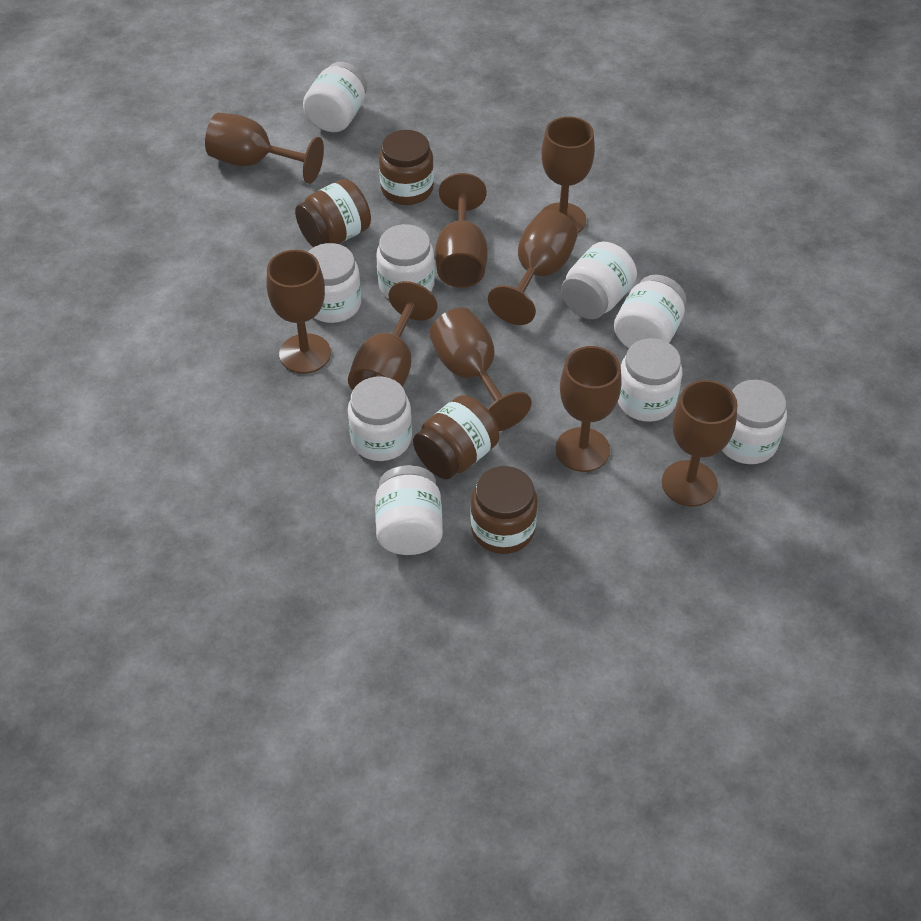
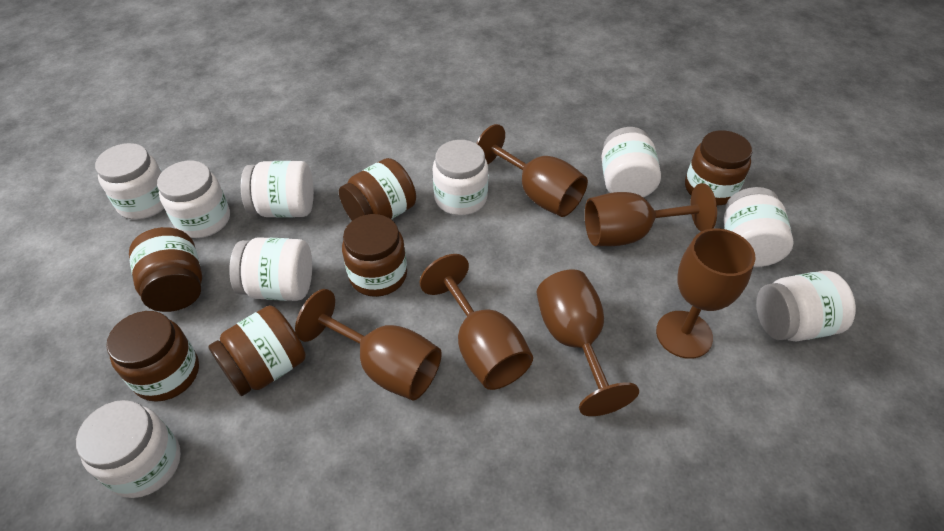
brown goblet: 9 -> 6
brown jar: 4 -> 6

